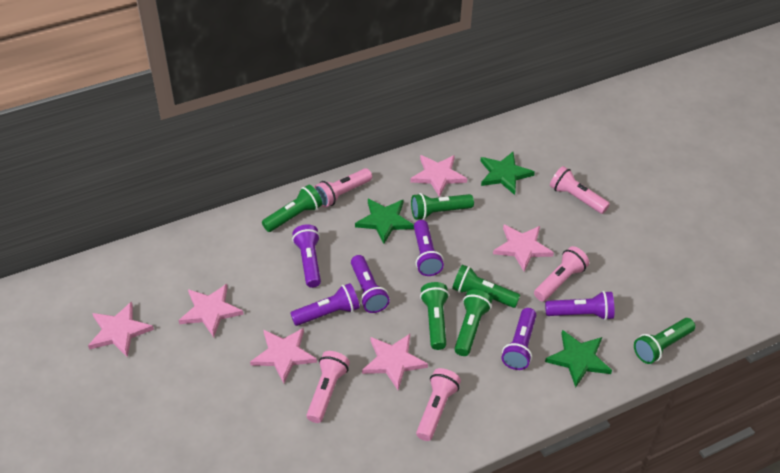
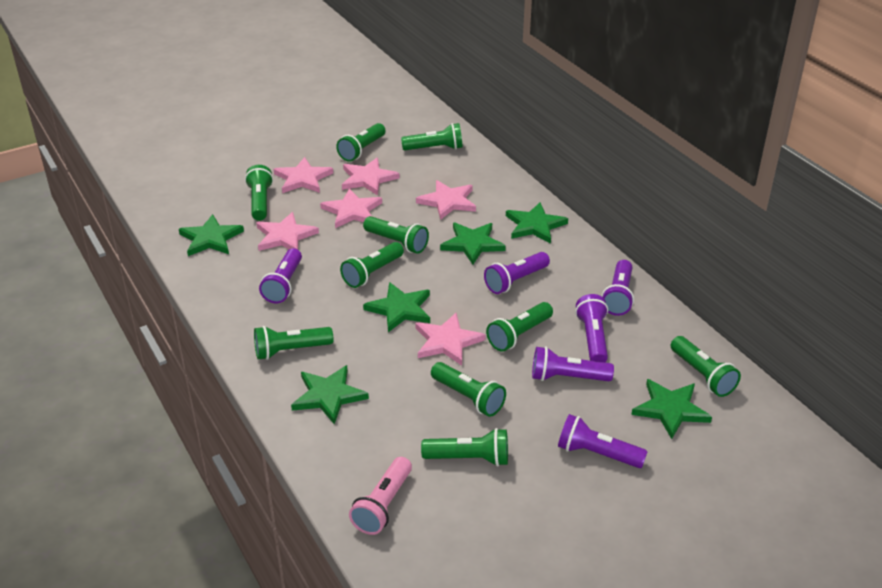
green flashlight: 6 -> 10
green star: 3 -> 6
pink flashlight: 5 -> 1

